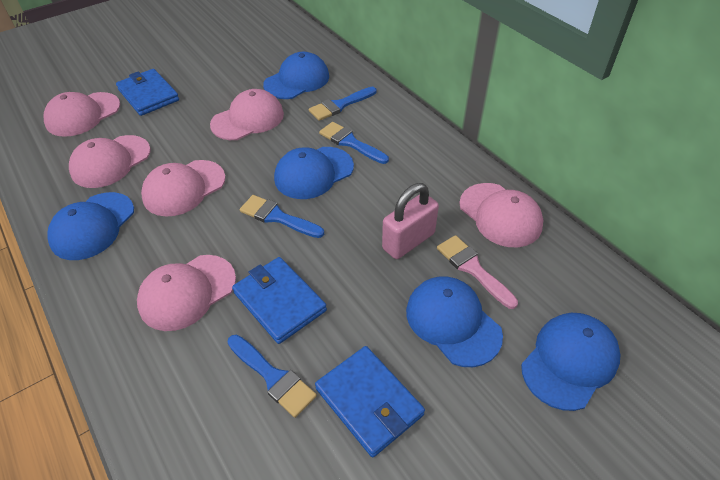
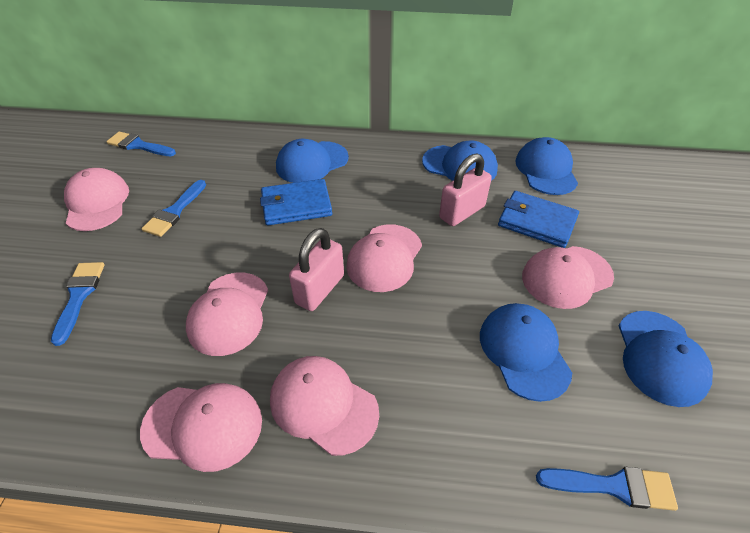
blue wallet: 3 -> 2
pink brush: 1 -> 0
pink padlock: 1 -> 2

